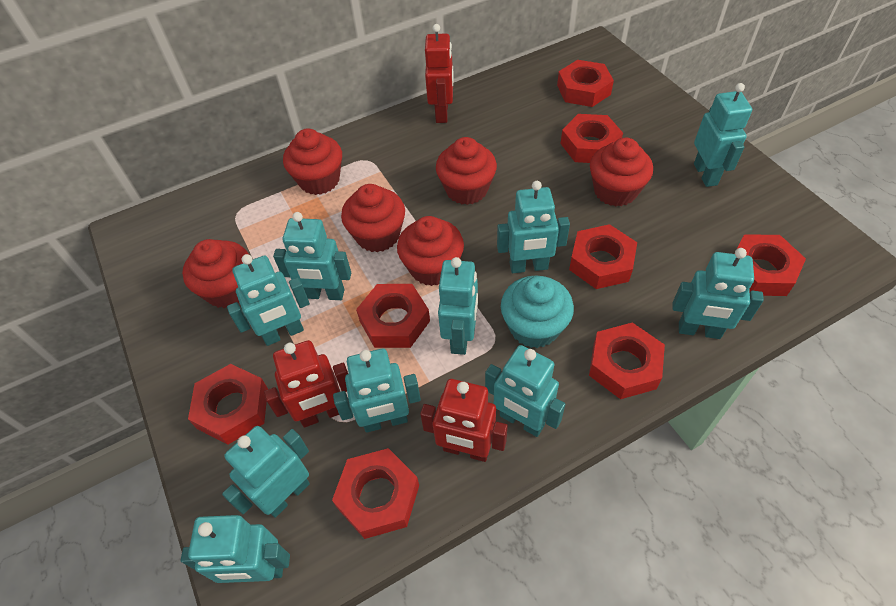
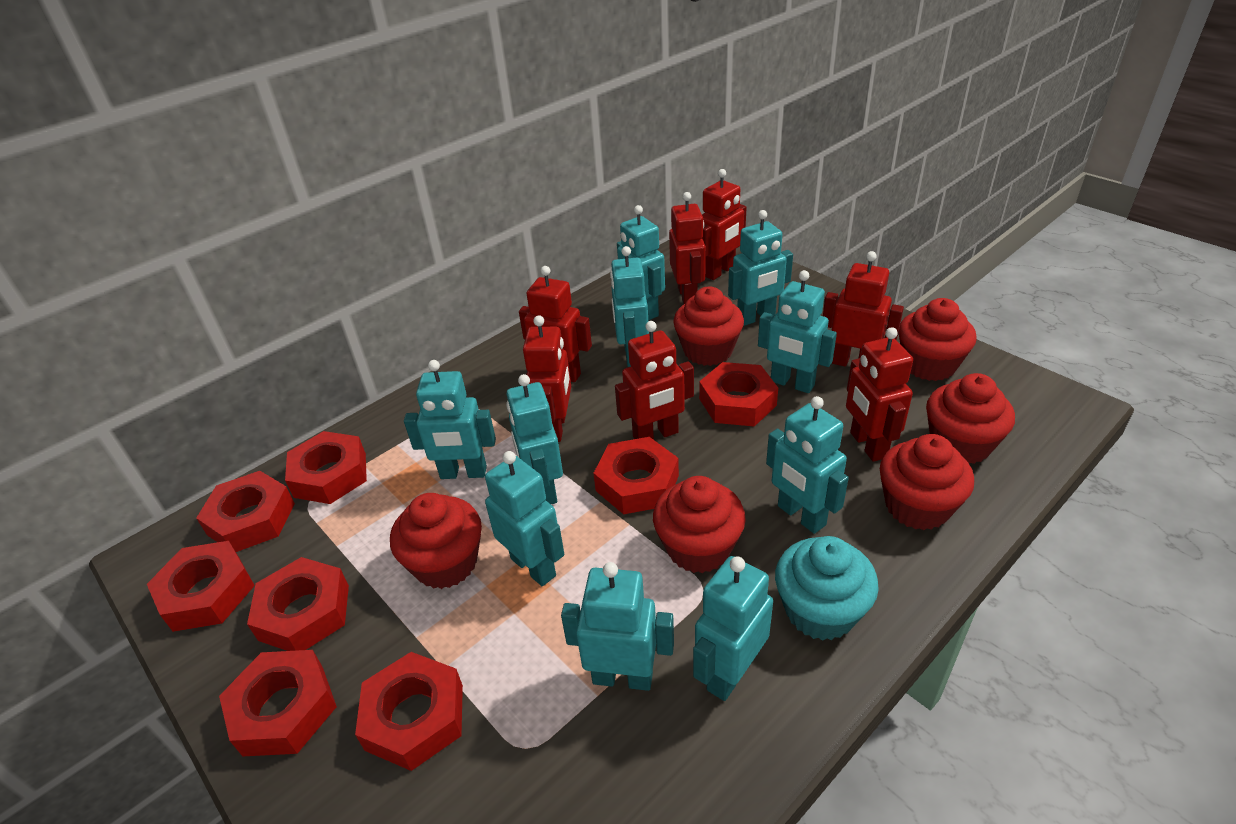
red robot: 3 -> 7

